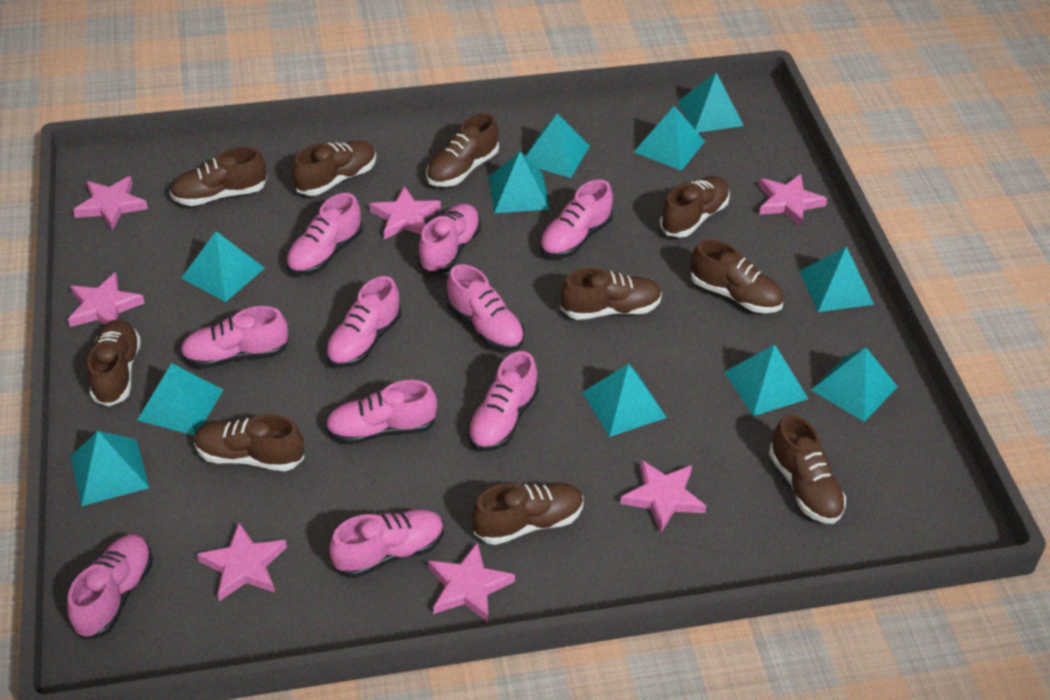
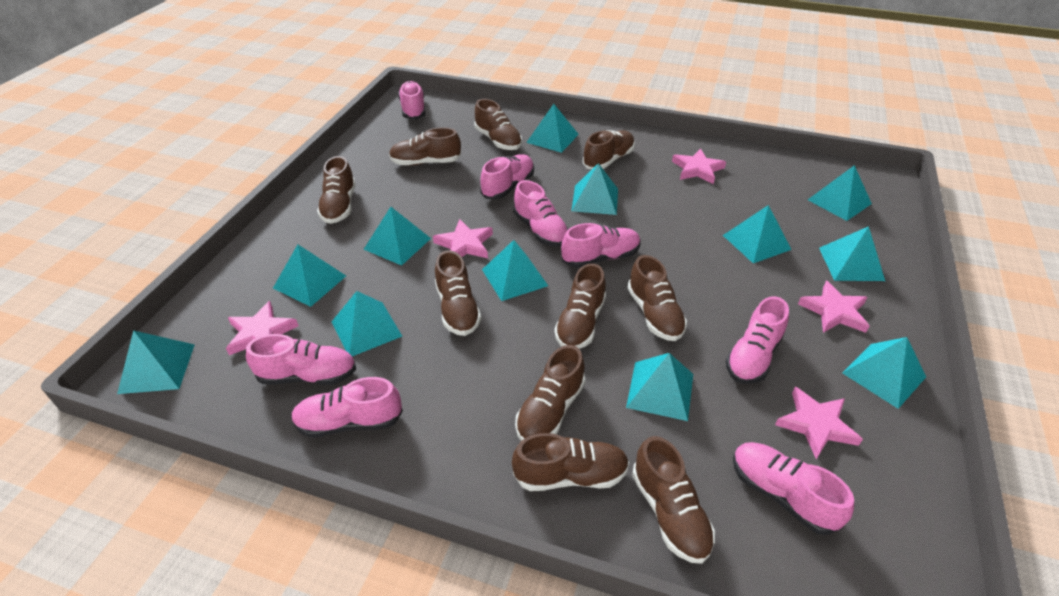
pink shoe: 10 -> 8
pink star: 7 -> 5
turquoise pyramid: 11 -> 12

